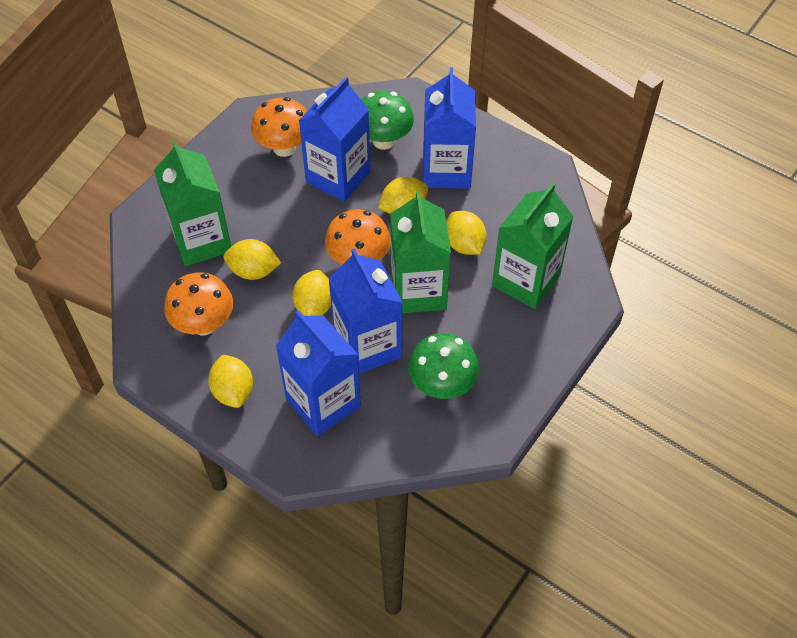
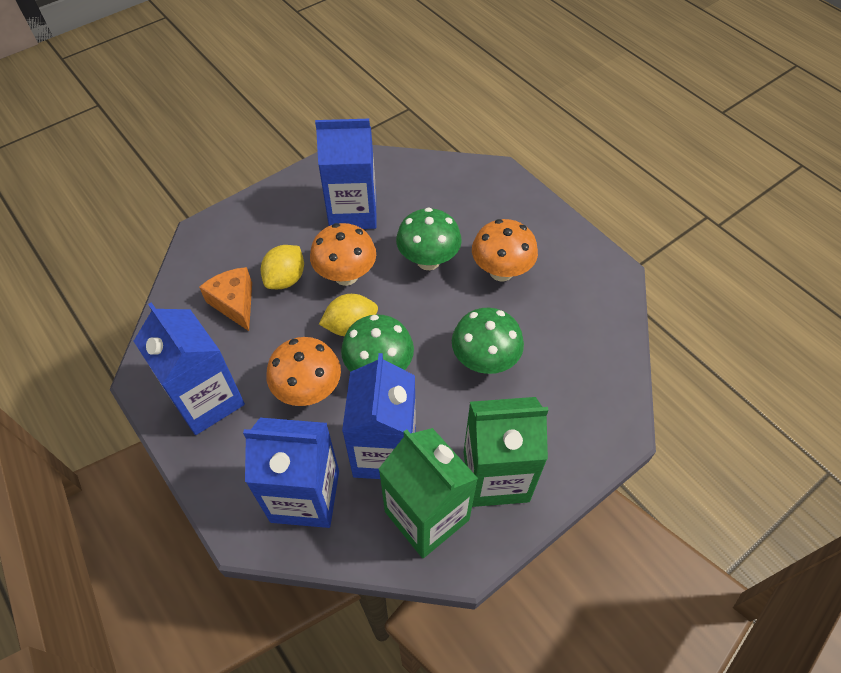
green carton: 3 -> 2
green mushroom: 2 -> 3
orange cheese: 0 -> 1
yellow lemon: 5 -> 2

